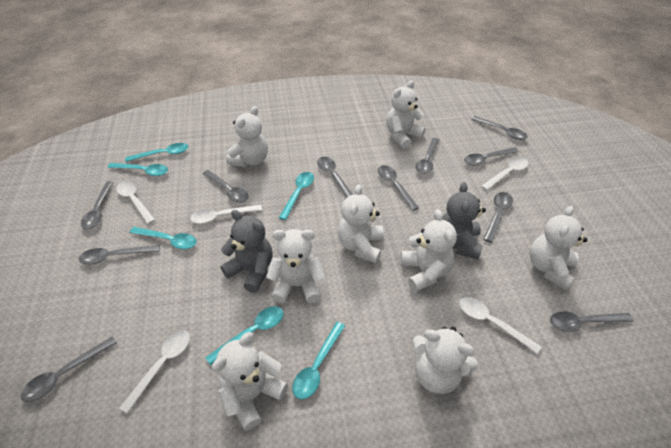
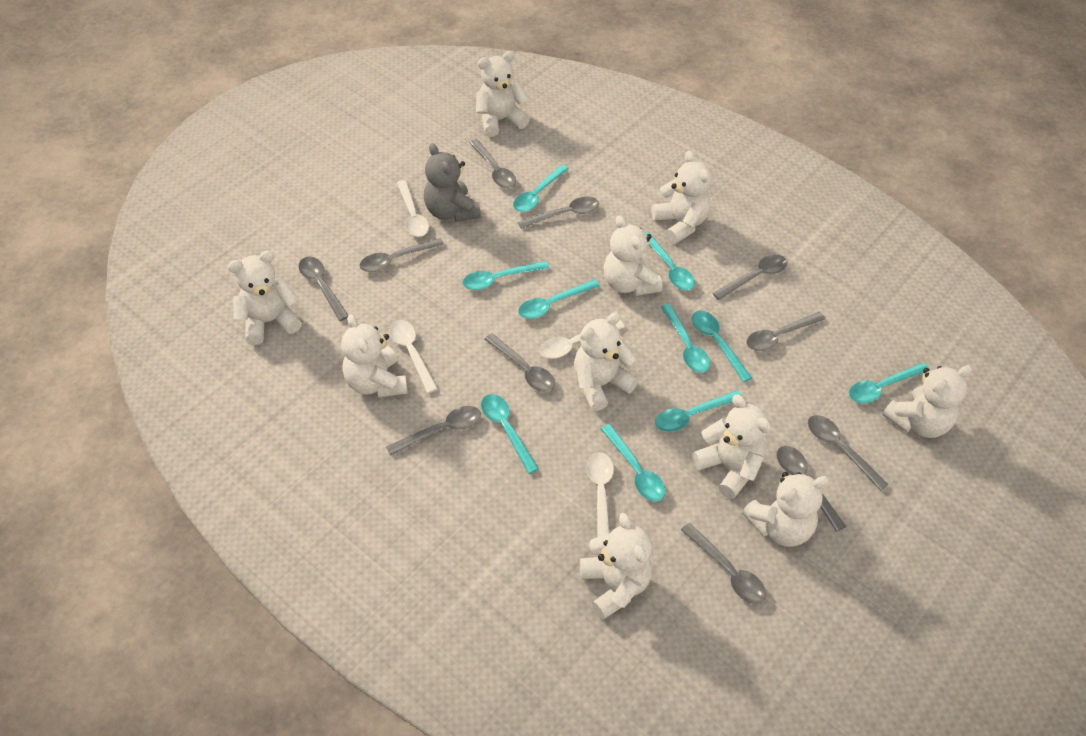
grey teddy bear: 2 -> 1
turquoise spoon: 6 -> 10
white spoon: 5 -> 4
white teddy bear: 8 -> 10

